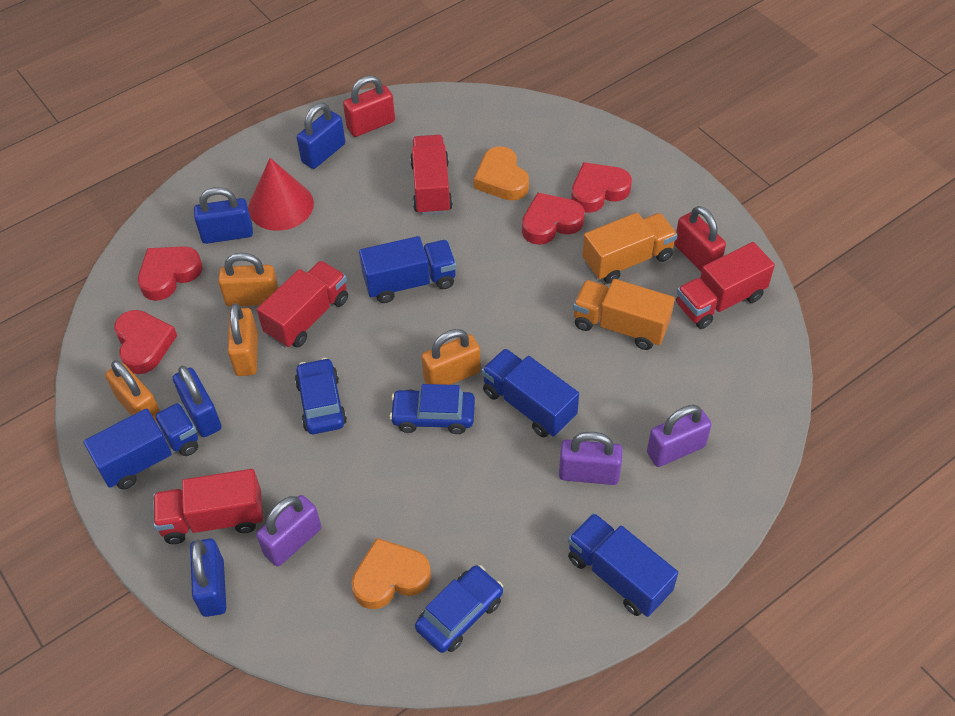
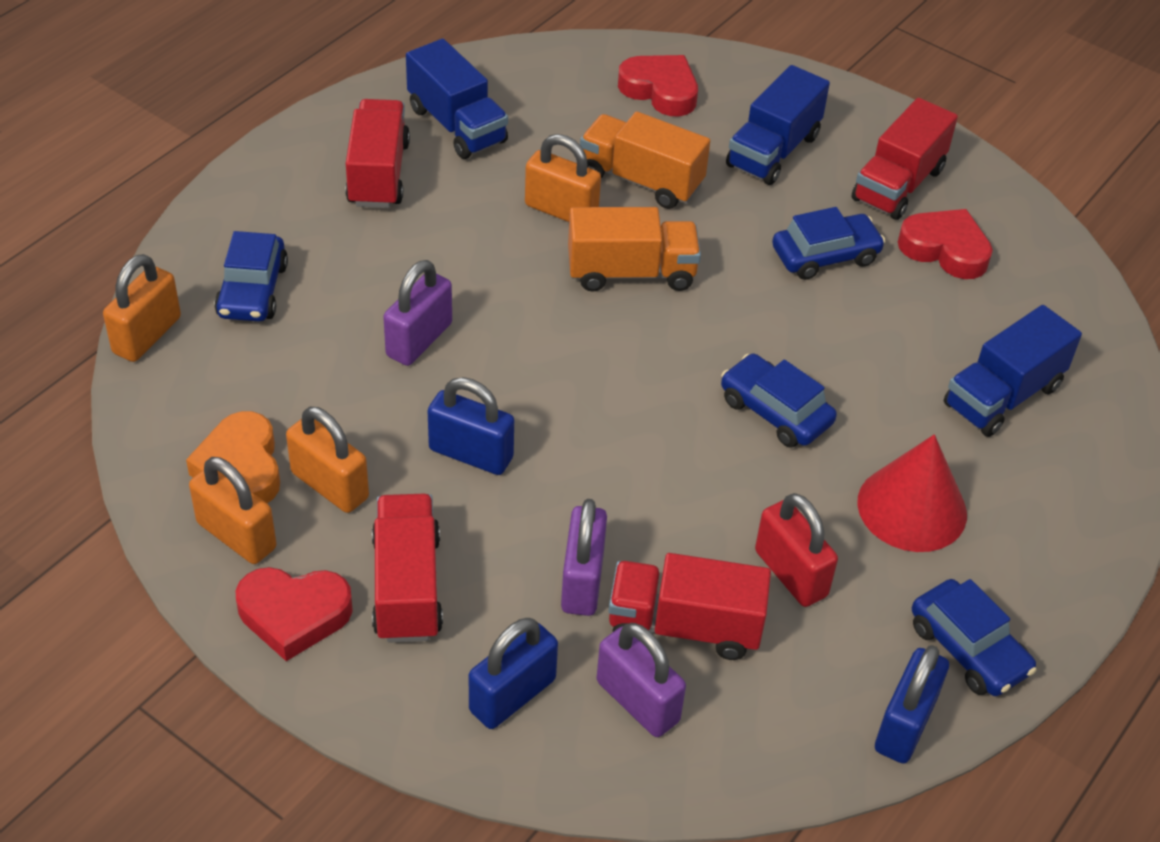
blue car: 3 -> 4
blue padlock: 4 -> 3
blue truck: 4 -> 3
orange heart: 2 -> 1
red heart: 4 -> 3
red padlock: 2 -> 1

